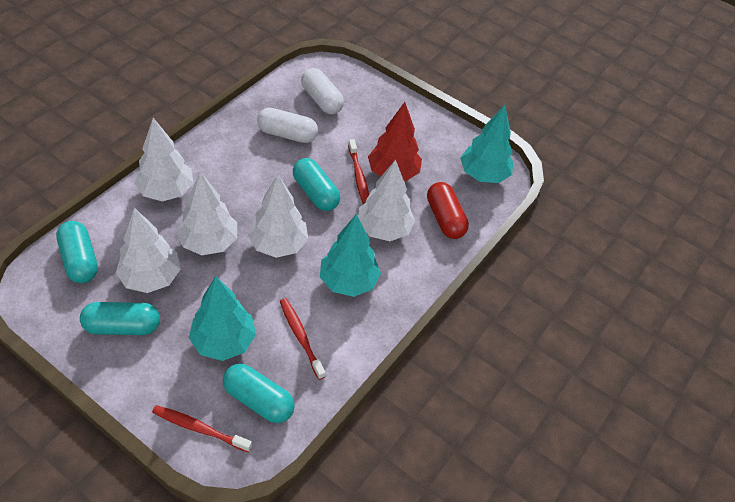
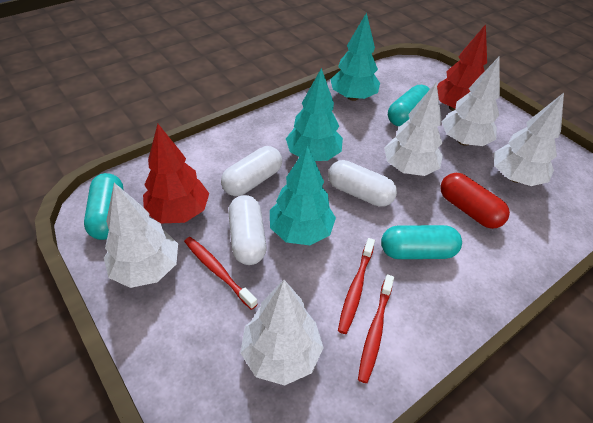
red tree: 1 -> 2
turquoise capsule: 4 -> 3
white capsule: 2 -> 3

